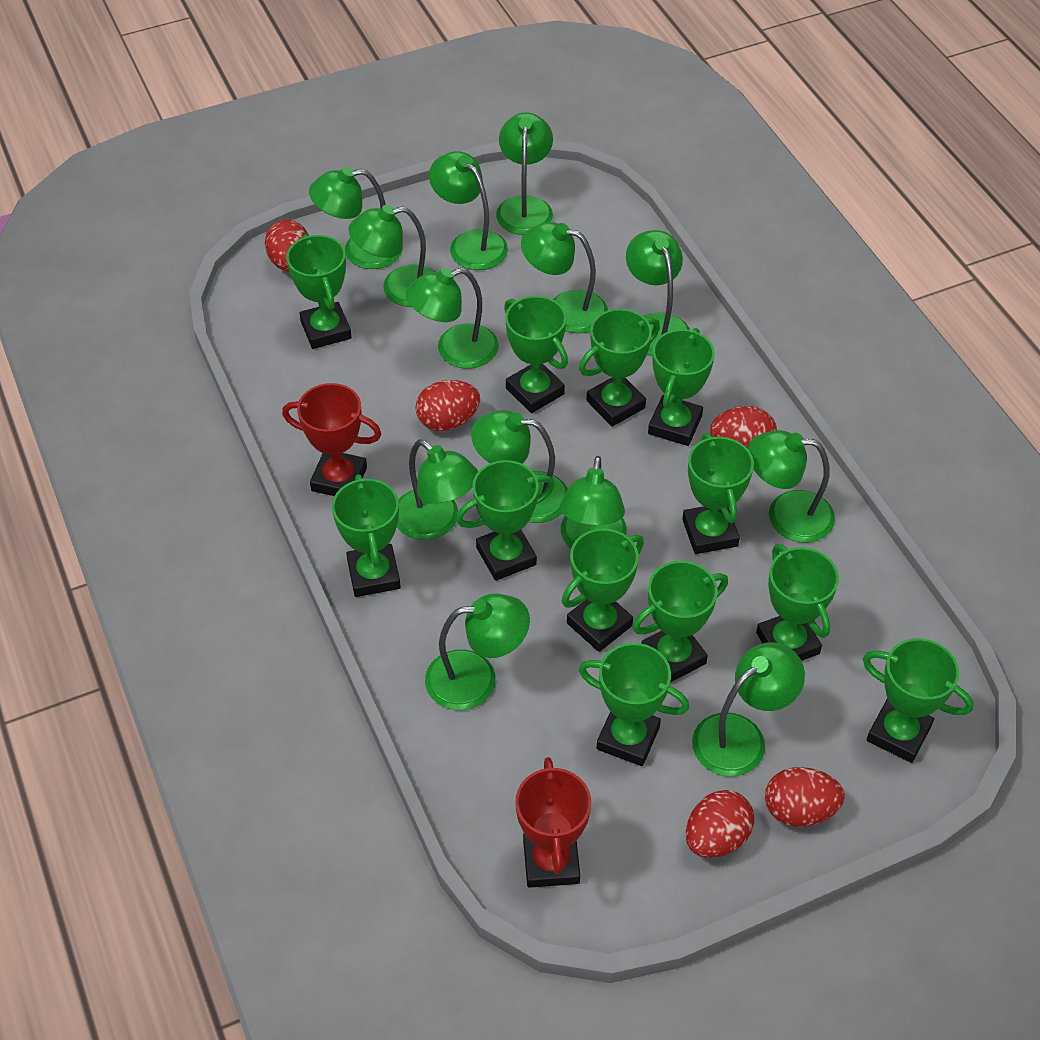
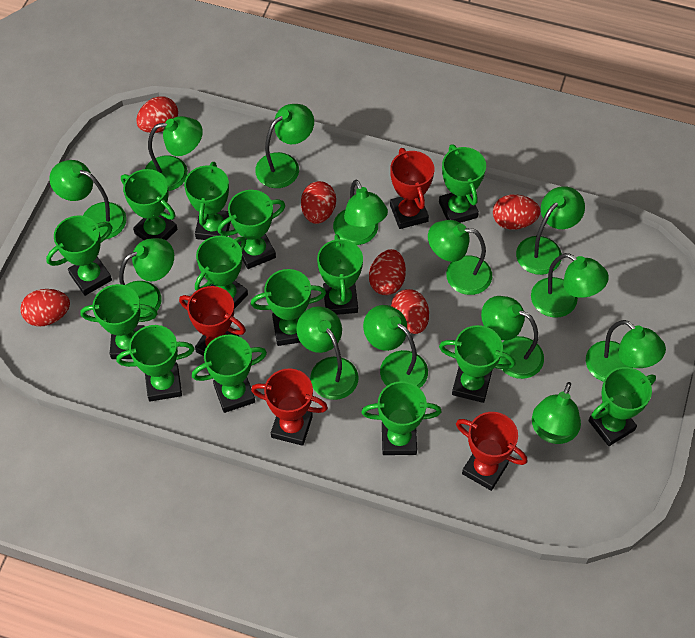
green trophy: 12 -> 14
red egg: 5 -> 6
red trophy: 2 -> 4

